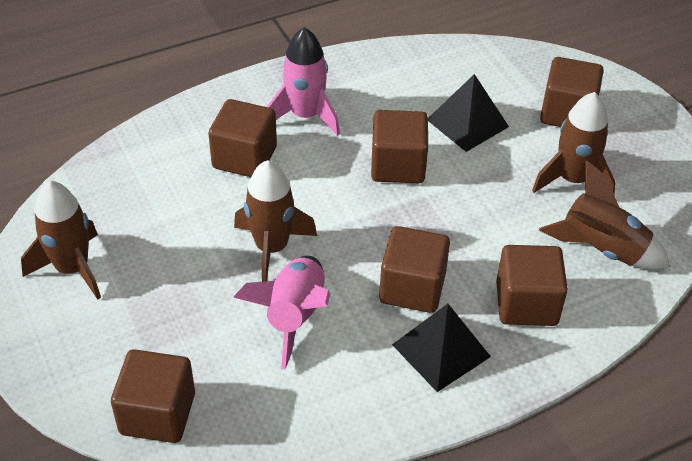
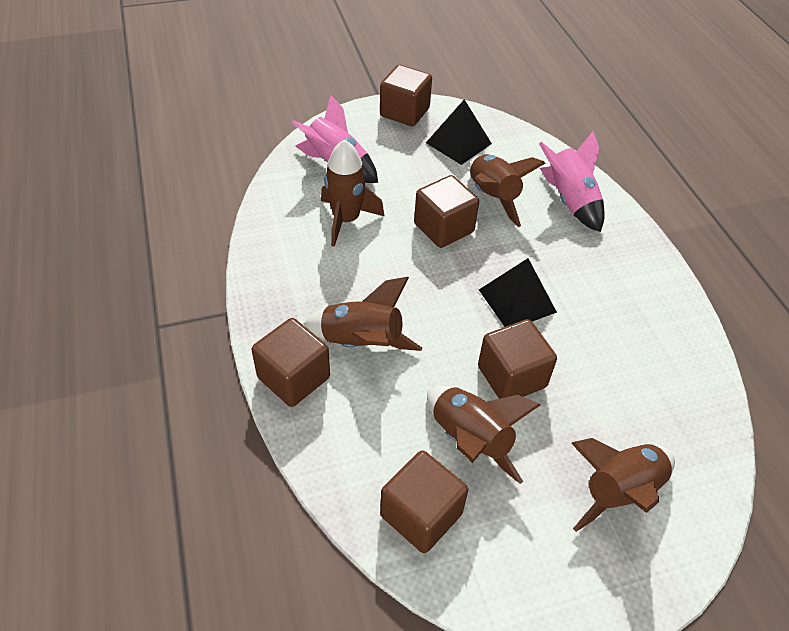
brown cube: 6 -> 5
brown rocket: 4 -> 5

